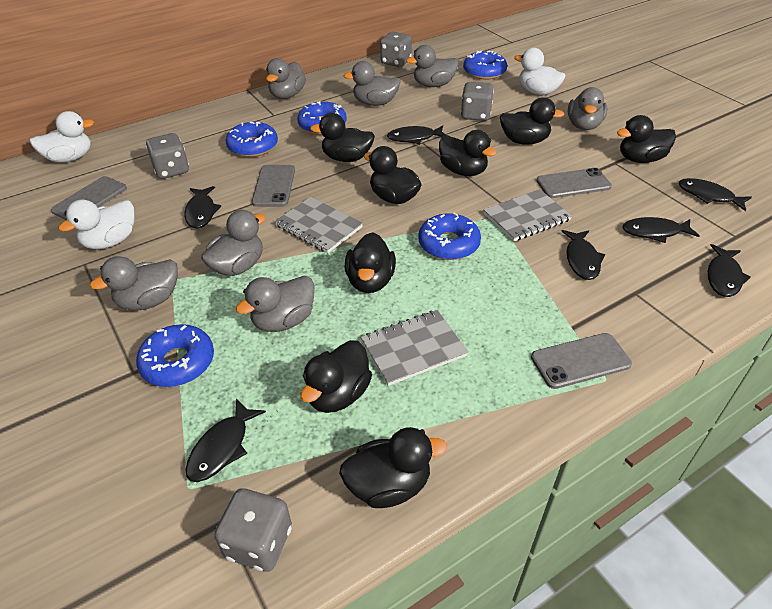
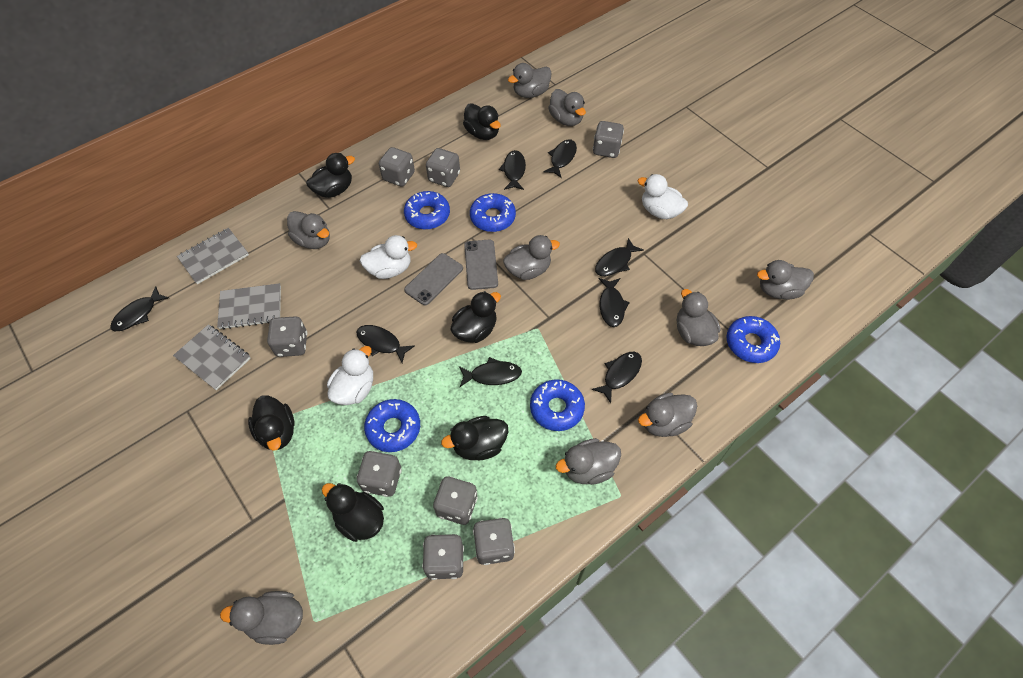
black duck: 8 -> 6
black fish: 7 -> 8
grey dice: 4 -> 8
grey duck: 7 -> 9
grey phone: 4 -> 2

